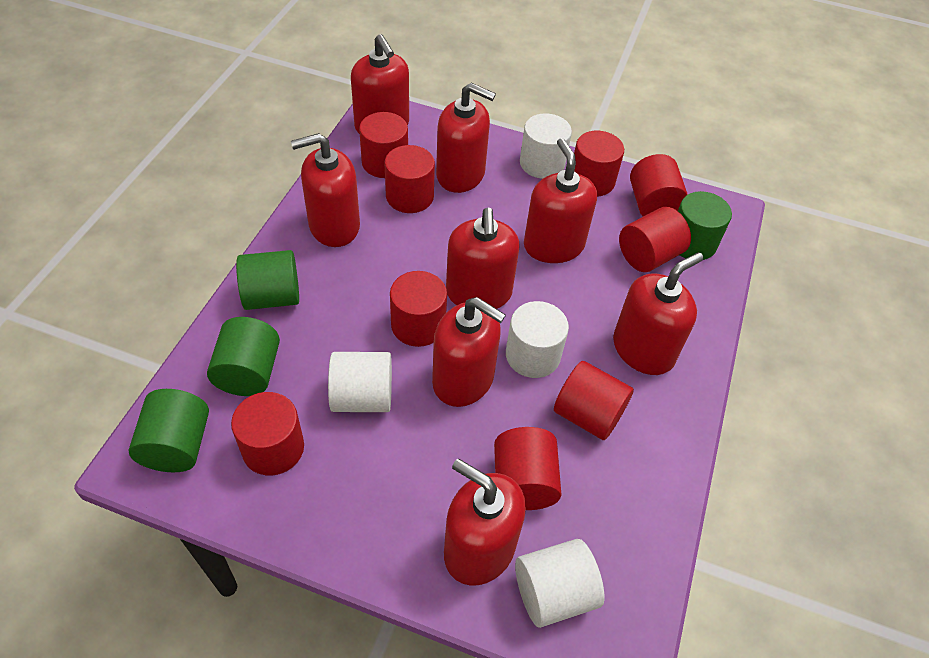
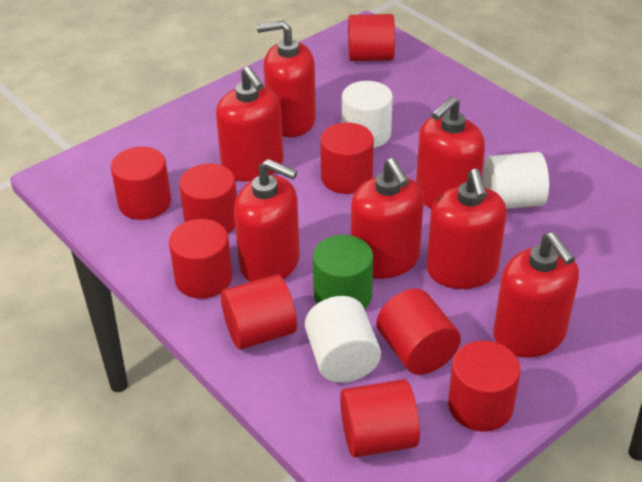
green cylinder: 4 -> 1
red soap dispenser: 8 -> 7
white cylinder: 4 -> 3

